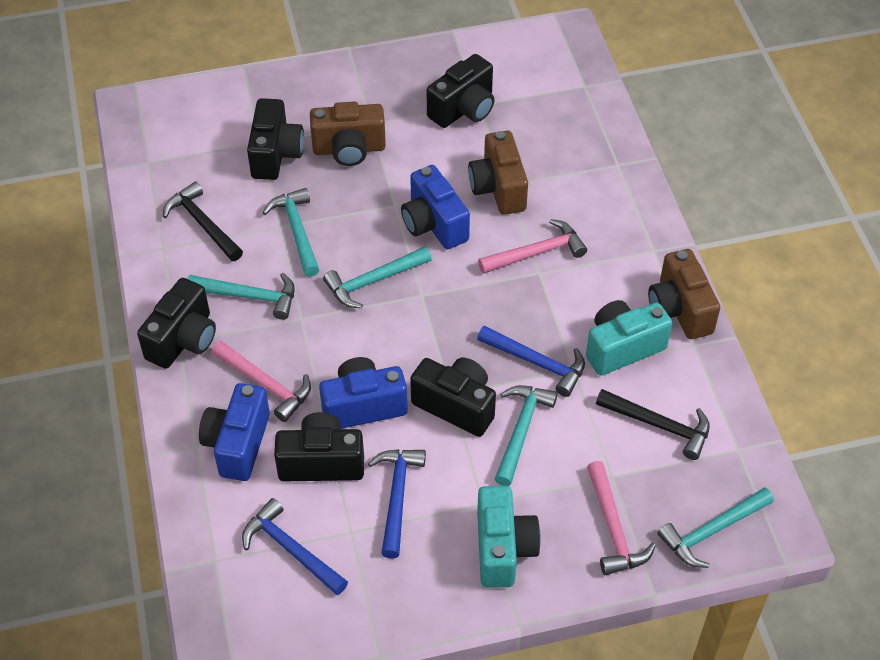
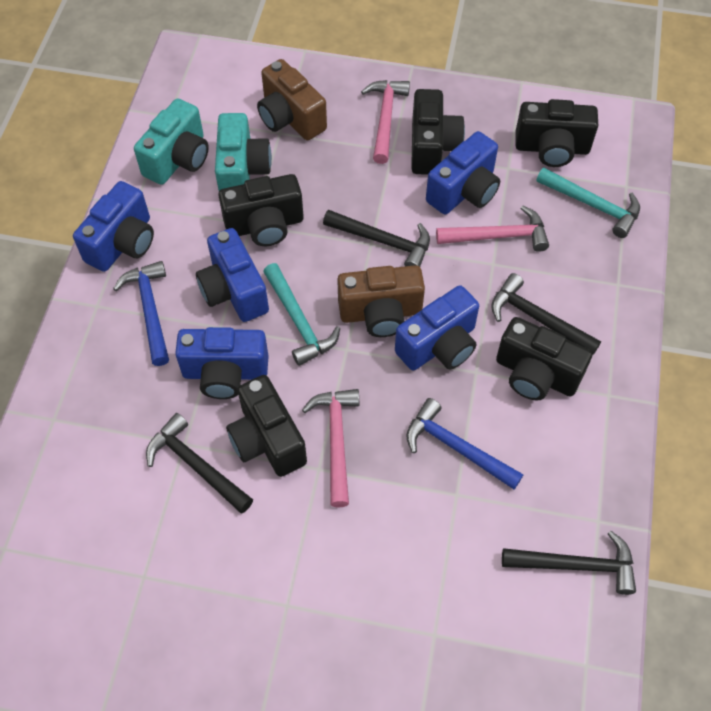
black hammer: 2 -> 4
blue camera: 3 -> 5
blue hammer: 3 -> 2
brown camera: 3 -> 2
turquoise hammer: 5 -> 2

